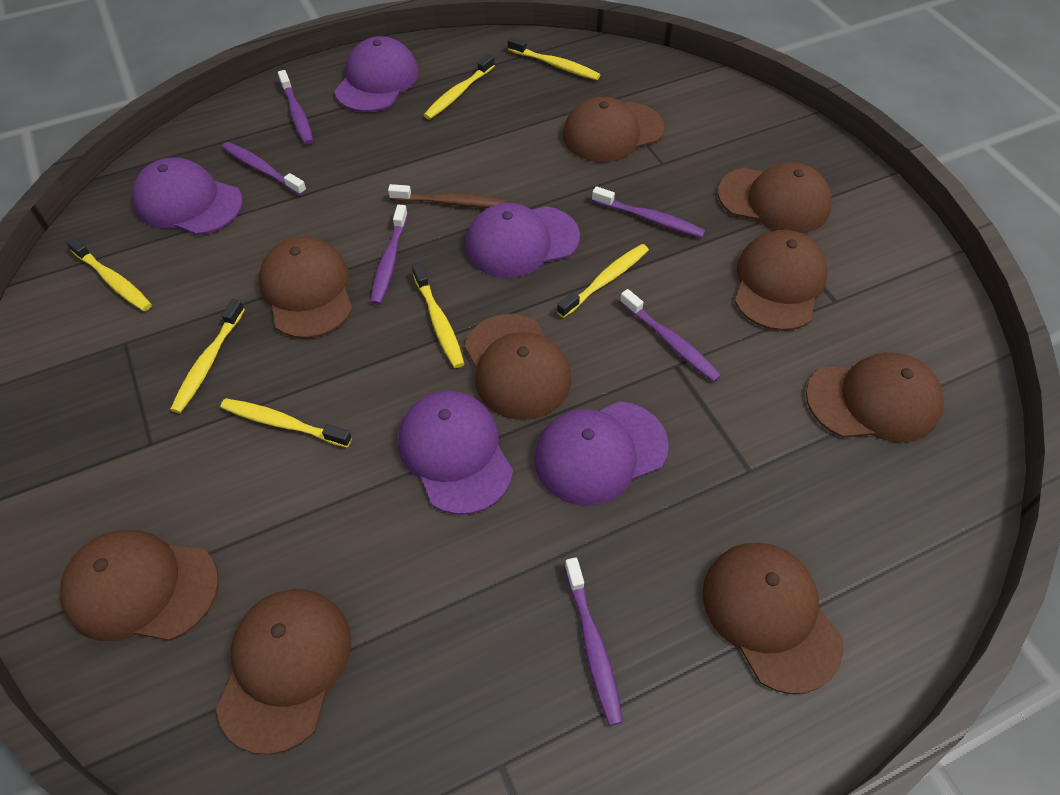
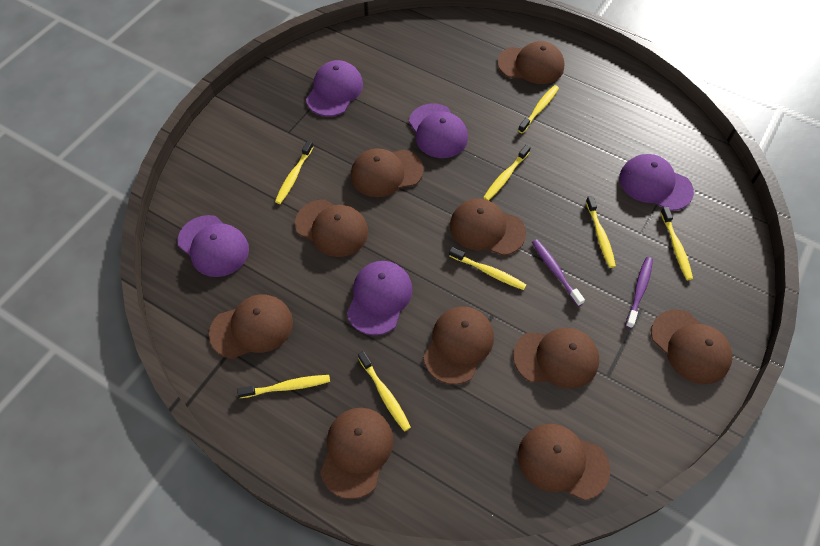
brown cap: 9 -> 10
brown toothbrush: 1 -> 0
purple toothbrush: 6 -> 2
yellow toothbrush: 7 -> 8

